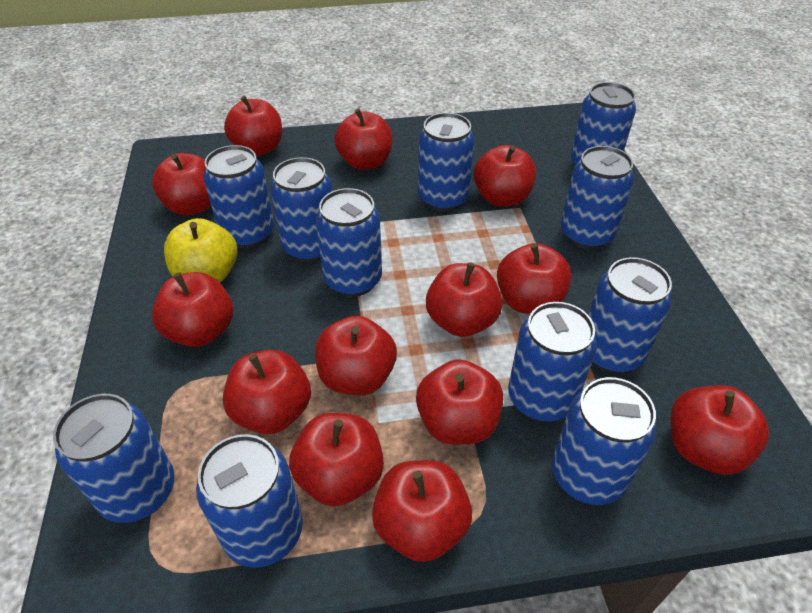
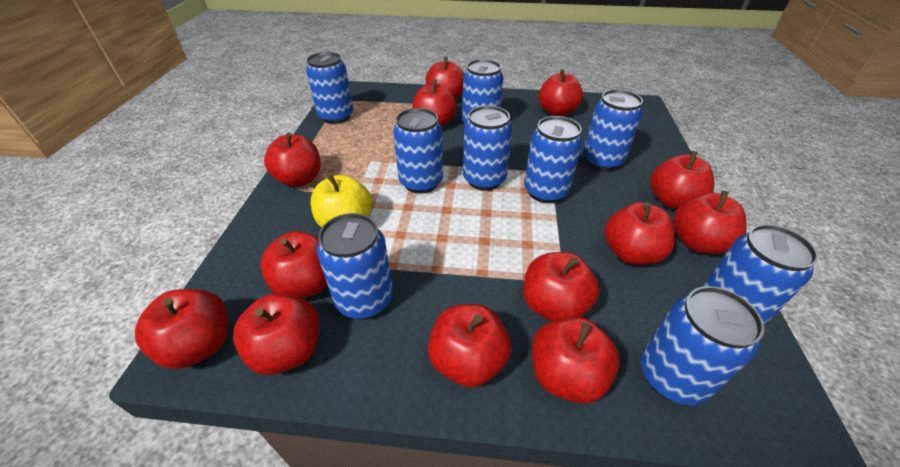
blue can: 11 -> 9

